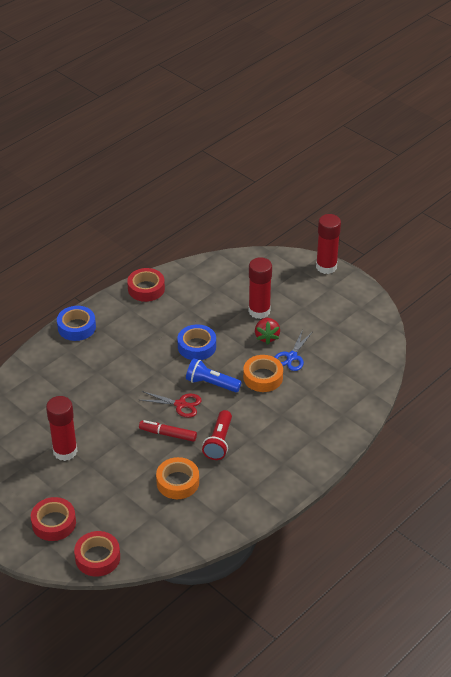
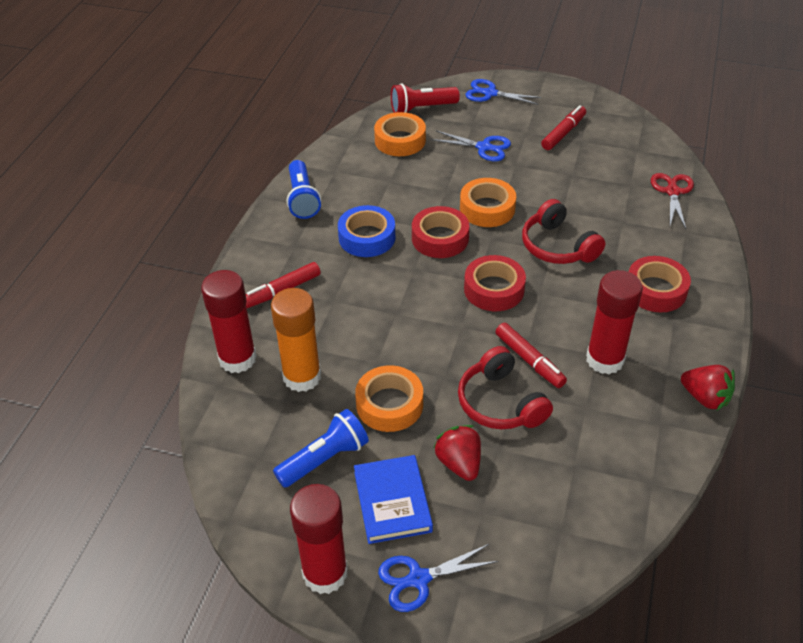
blue book: 0 -> 1
blue flashlight: 1 -> 2
blue scissors: 1 -> 3
blue tape: 2 -> 1
orange glue stick: 0 -> 1
orange tape: 2 -> 3
red headphones: 0 -> 2
red marker: 1 -> 3
red strawberry: 1 -> 2

